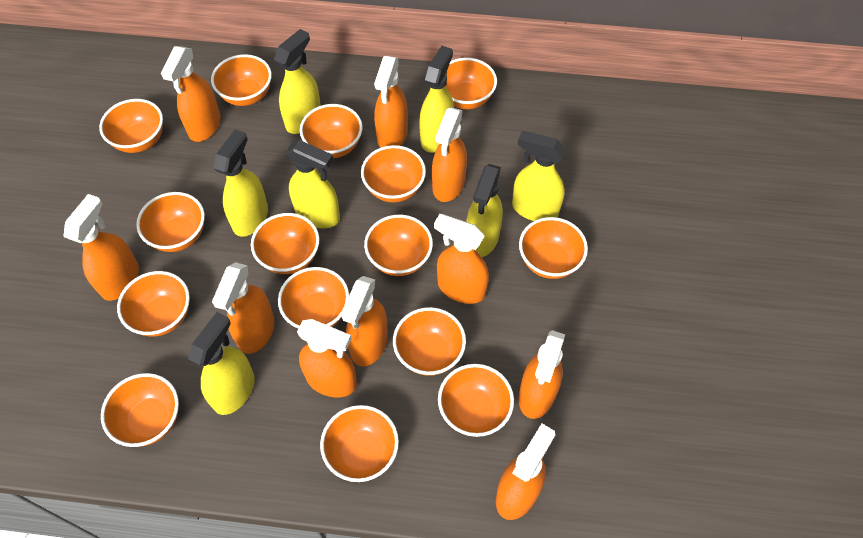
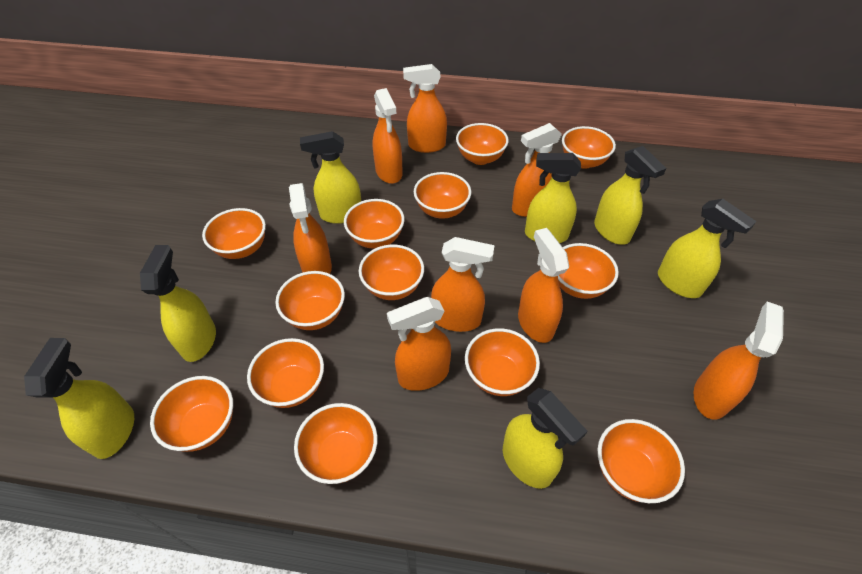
orange bowl: 15 -> 13
orange spray bottle: 10 -> 8

